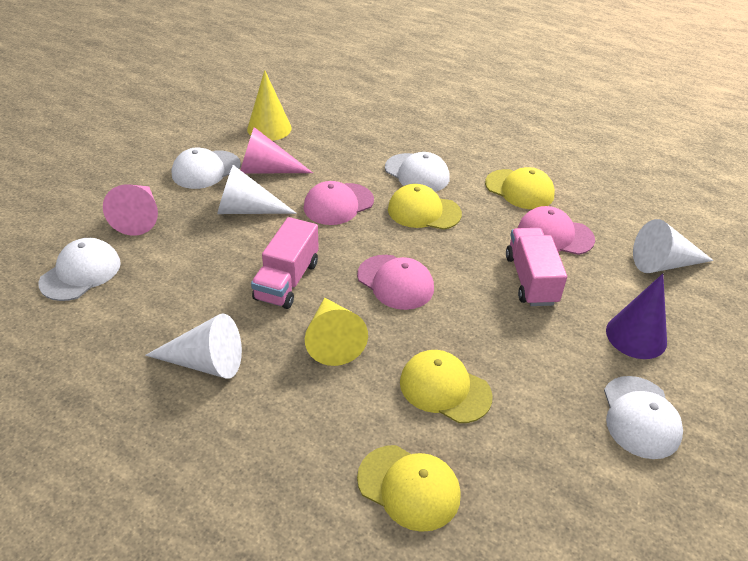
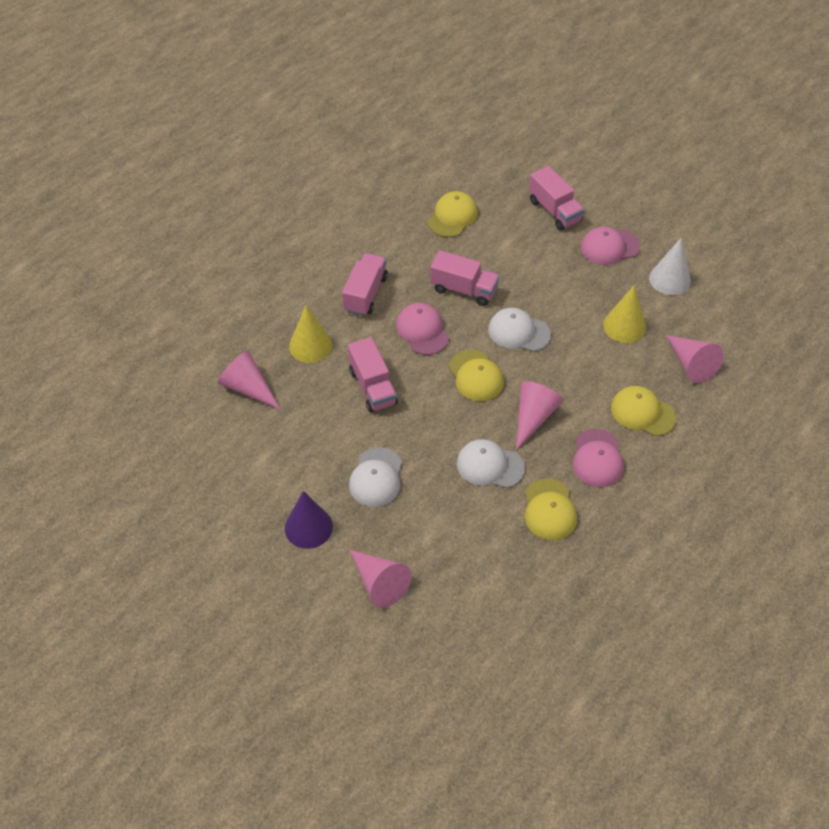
pink cone: 2 -> 4
pink truck: 2 -> 4
white cap: 4 -> 3
white cone: 3 -> 1

